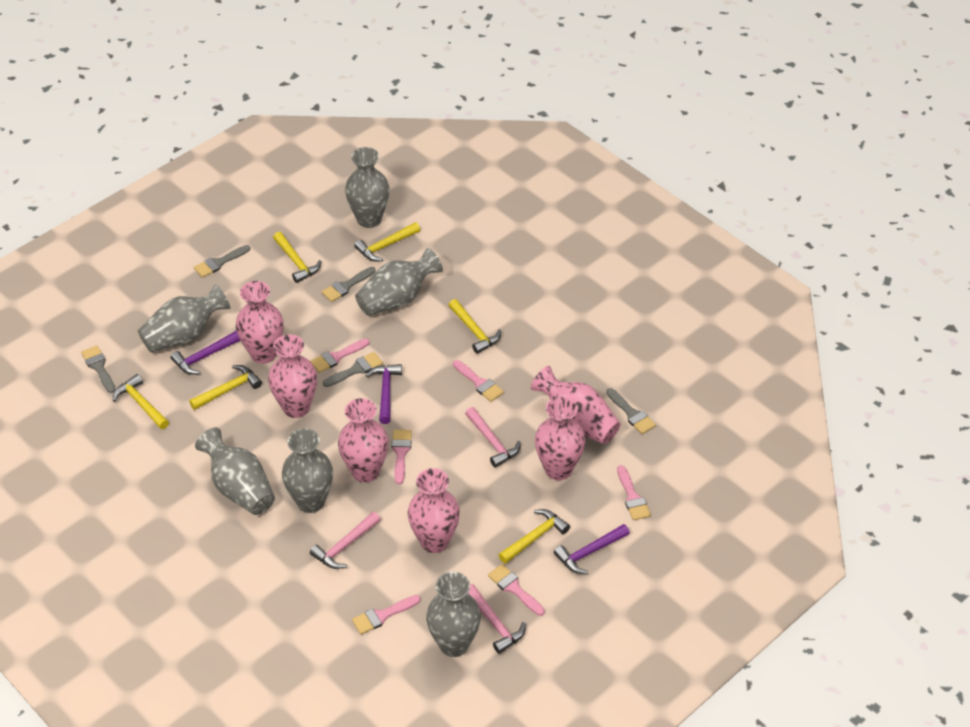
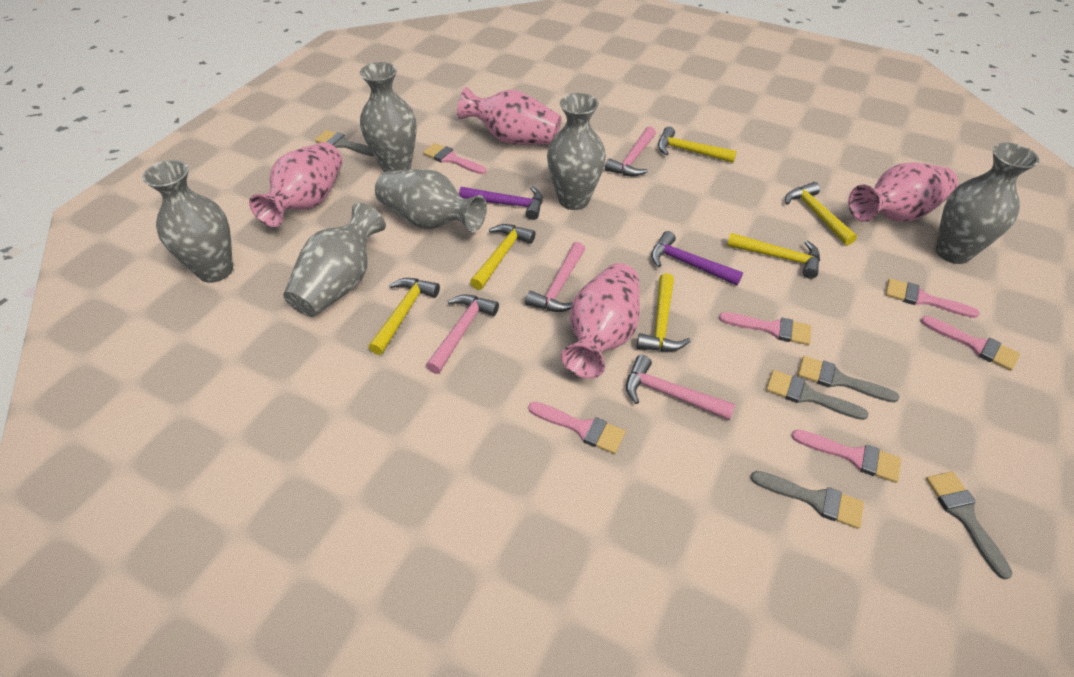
pink hammer: 3 -> 4
pink vase: 6 -> 4
purple hammer: 3 -> 2

